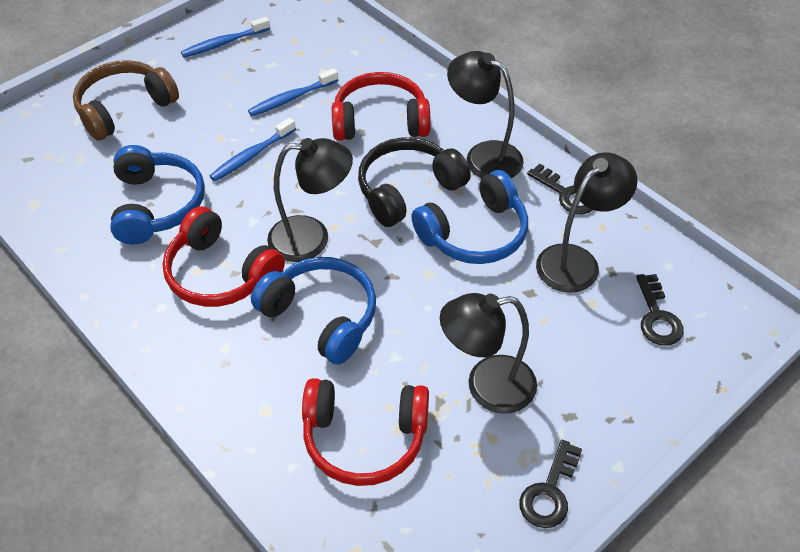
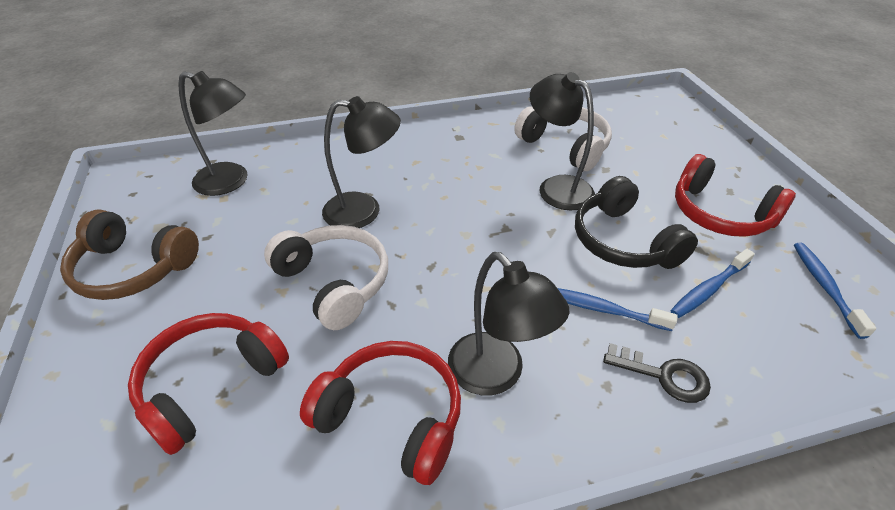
black key: 3 -> 1
blue headphones: 3 -> 0
white headphones: 0 -> 2

